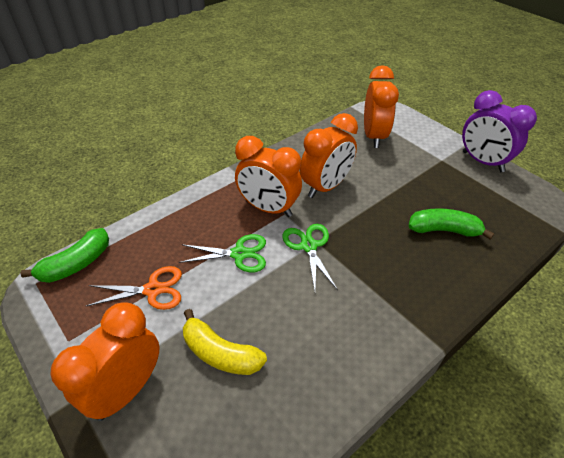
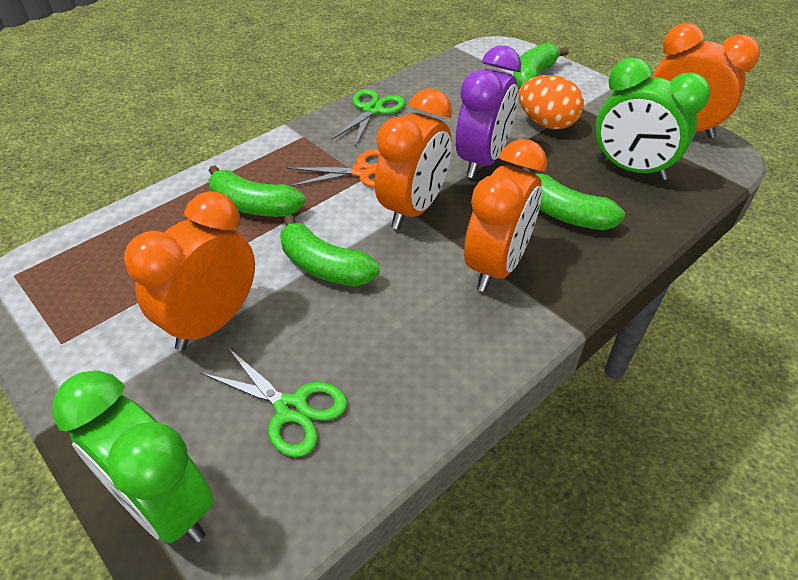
green banana: 2 -> 4
green clock: 0 -> 2
orange egg: 0 -> 1
yellow banana: 1 -> 0

